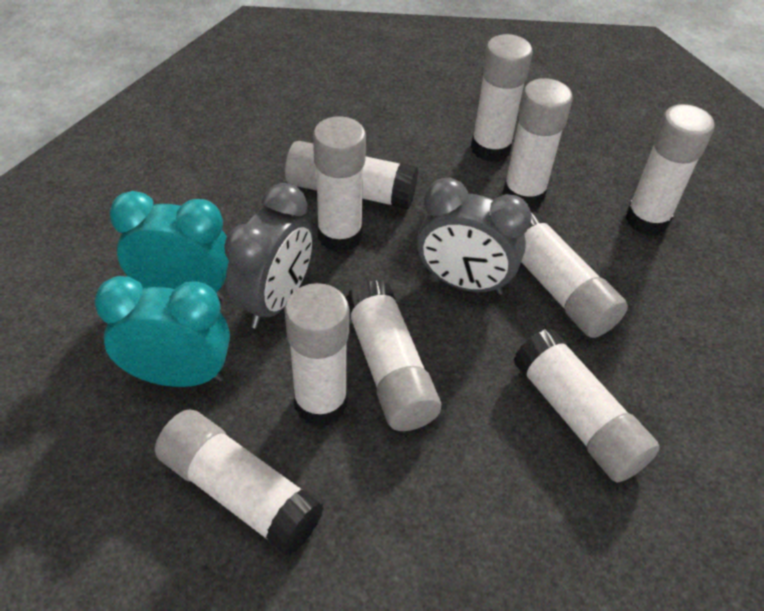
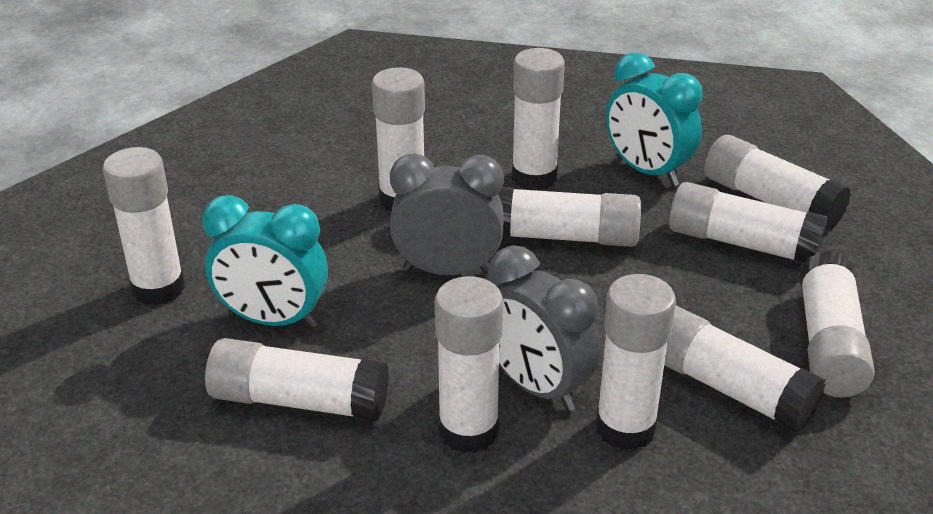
white glue stick: 10 -> 11

